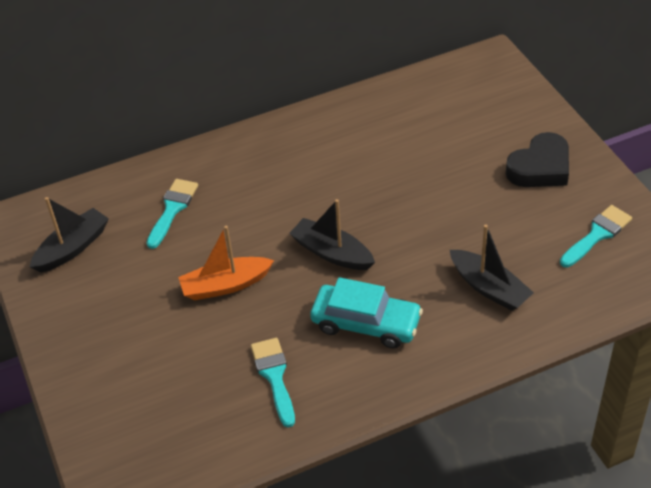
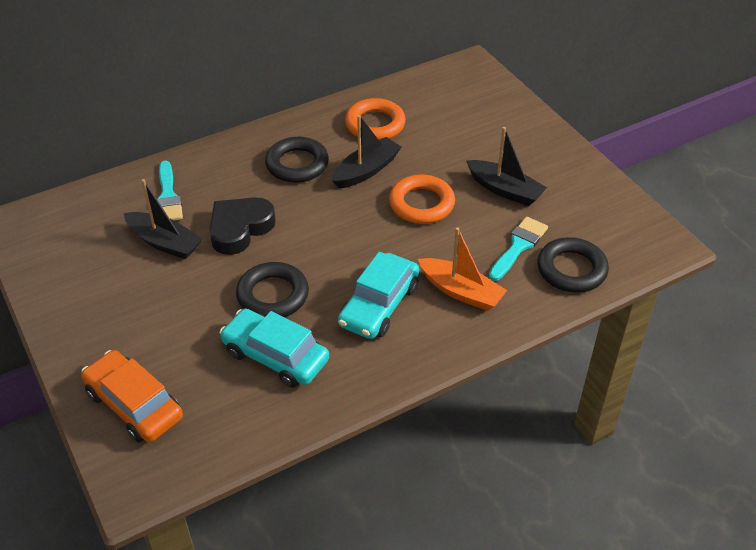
black ring: 0 -> 3
orange car: 0 -> 1
orange ring: 0 -> 2
turquoise brush: 3 -> 2
turquoise car: 1 -> 2

